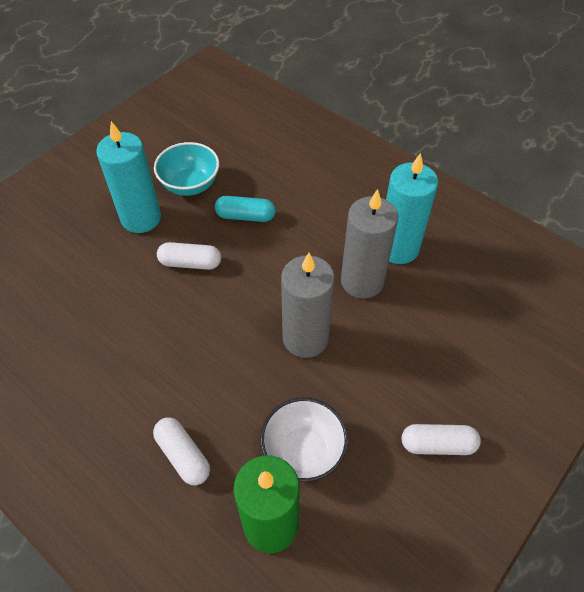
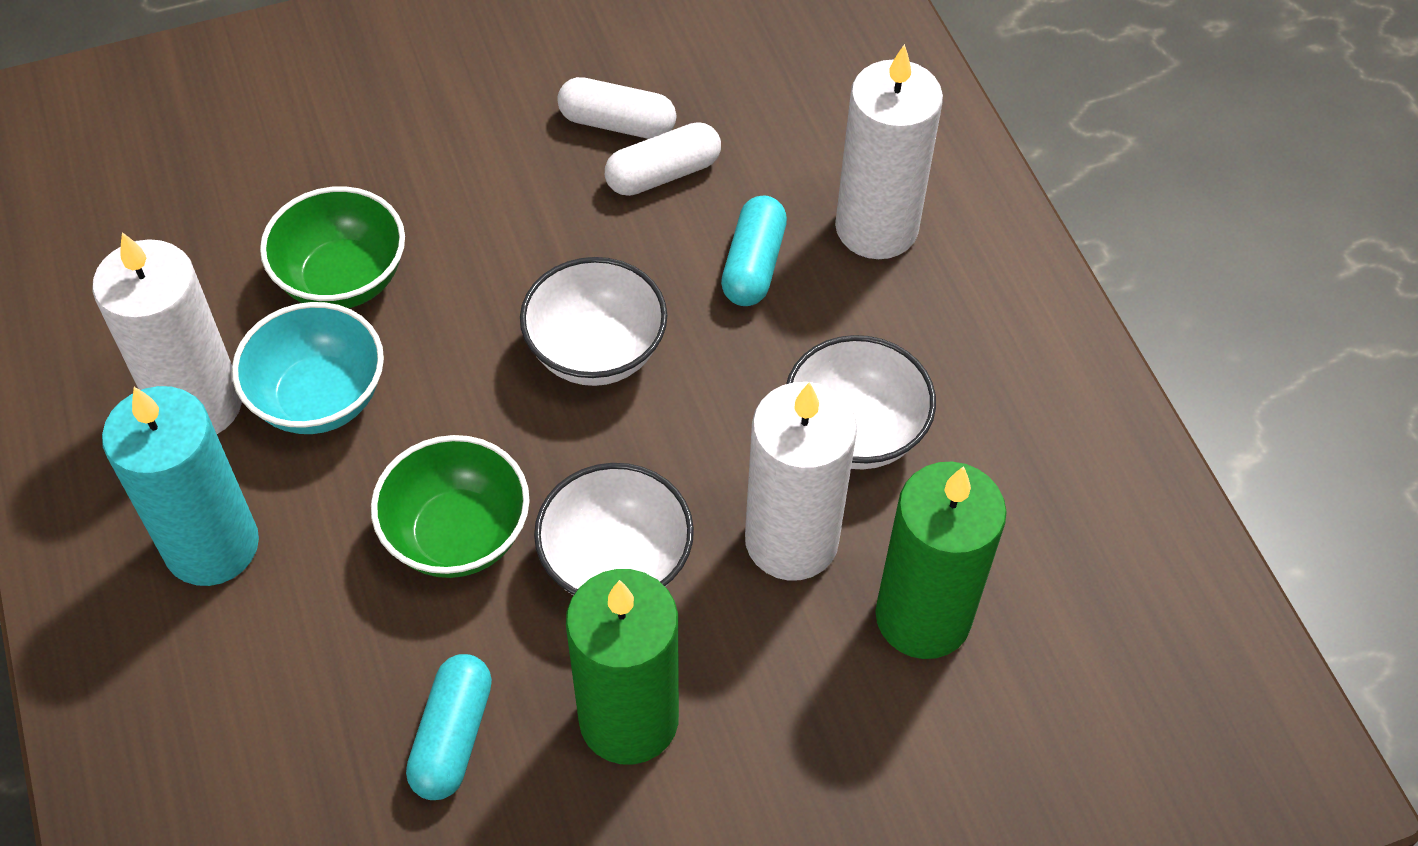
green bowl: 0 -> 2
green candle: 1 -> 2
grey candle: 2 -> 0
turquoise candle: 2 -> 1
turquoise capsule: 1 -> 2
white bowl: 1 -> 3
white candle: 0 -> 3
white capsule: 3 -> 2

